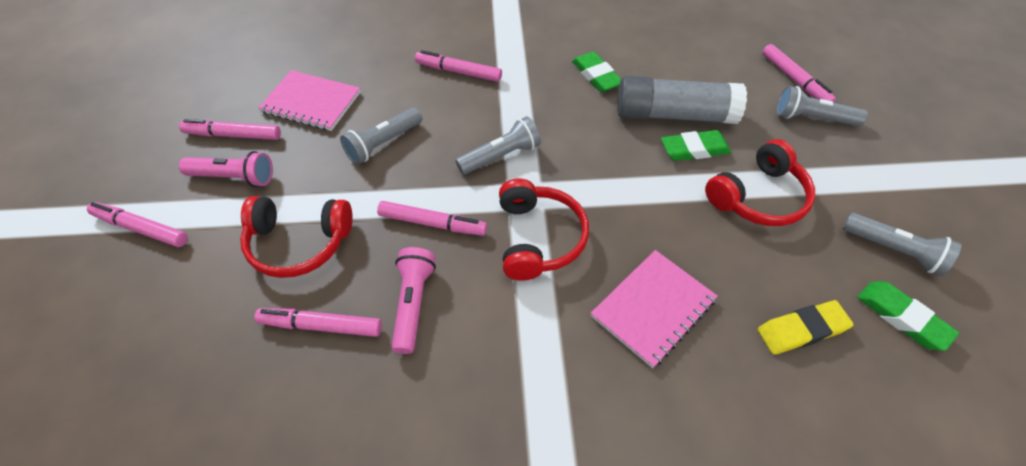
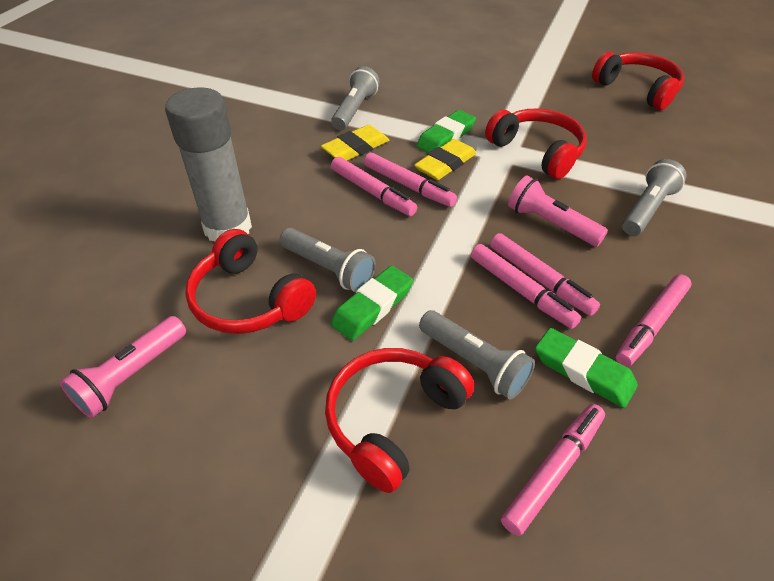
pink notebook: 2 -> 0
red headphones: 3 -> 4
yellow eraser: 1 -> 2

